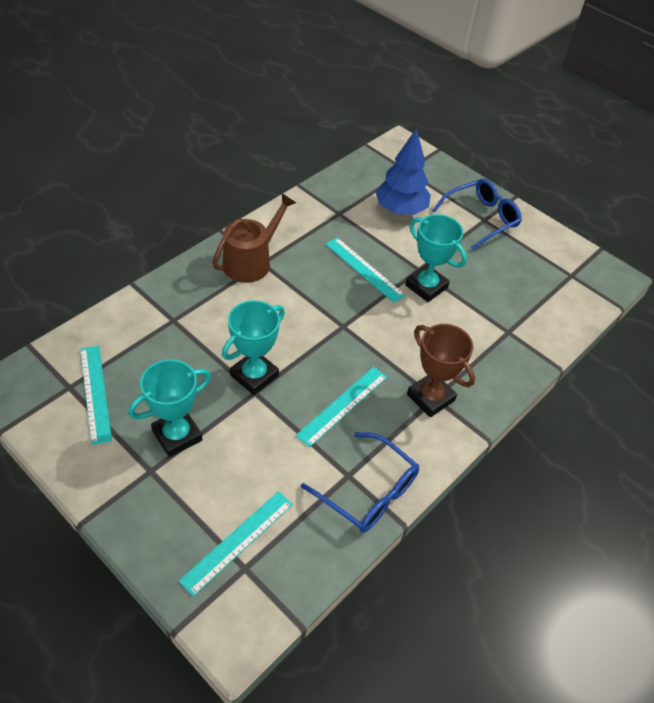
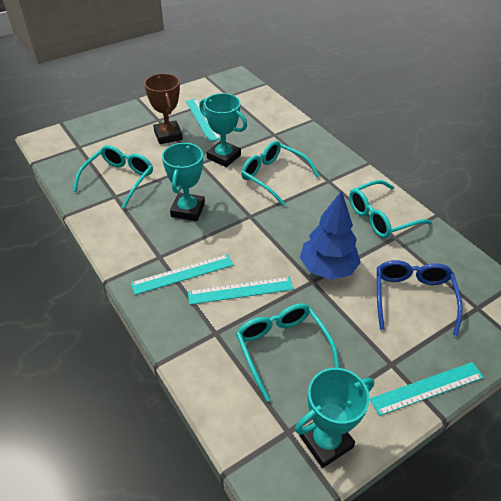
blue glasses: 2 -> 1
brown watering can: 1 -> 0
turquoise glasses: 0 -> 4

